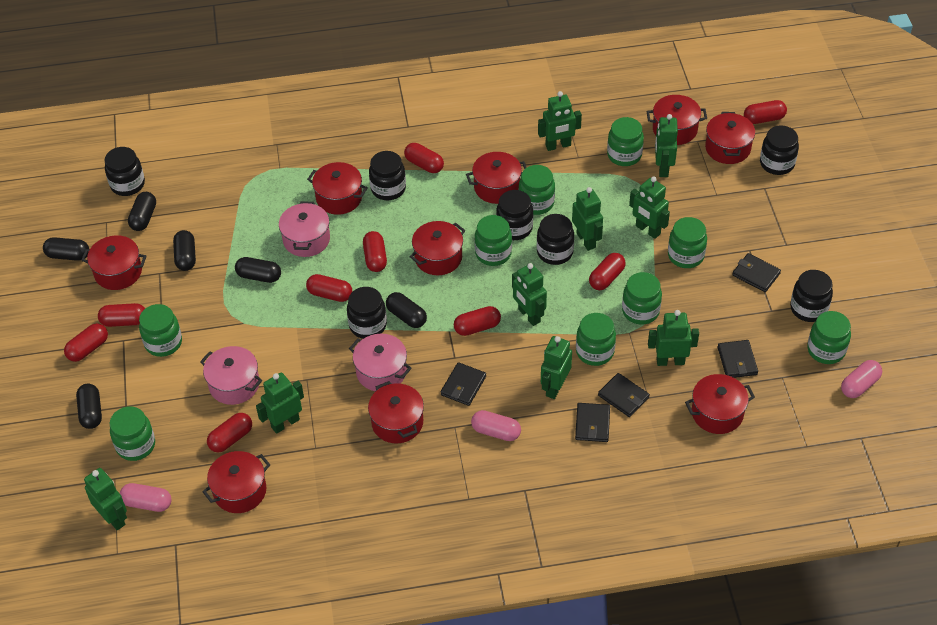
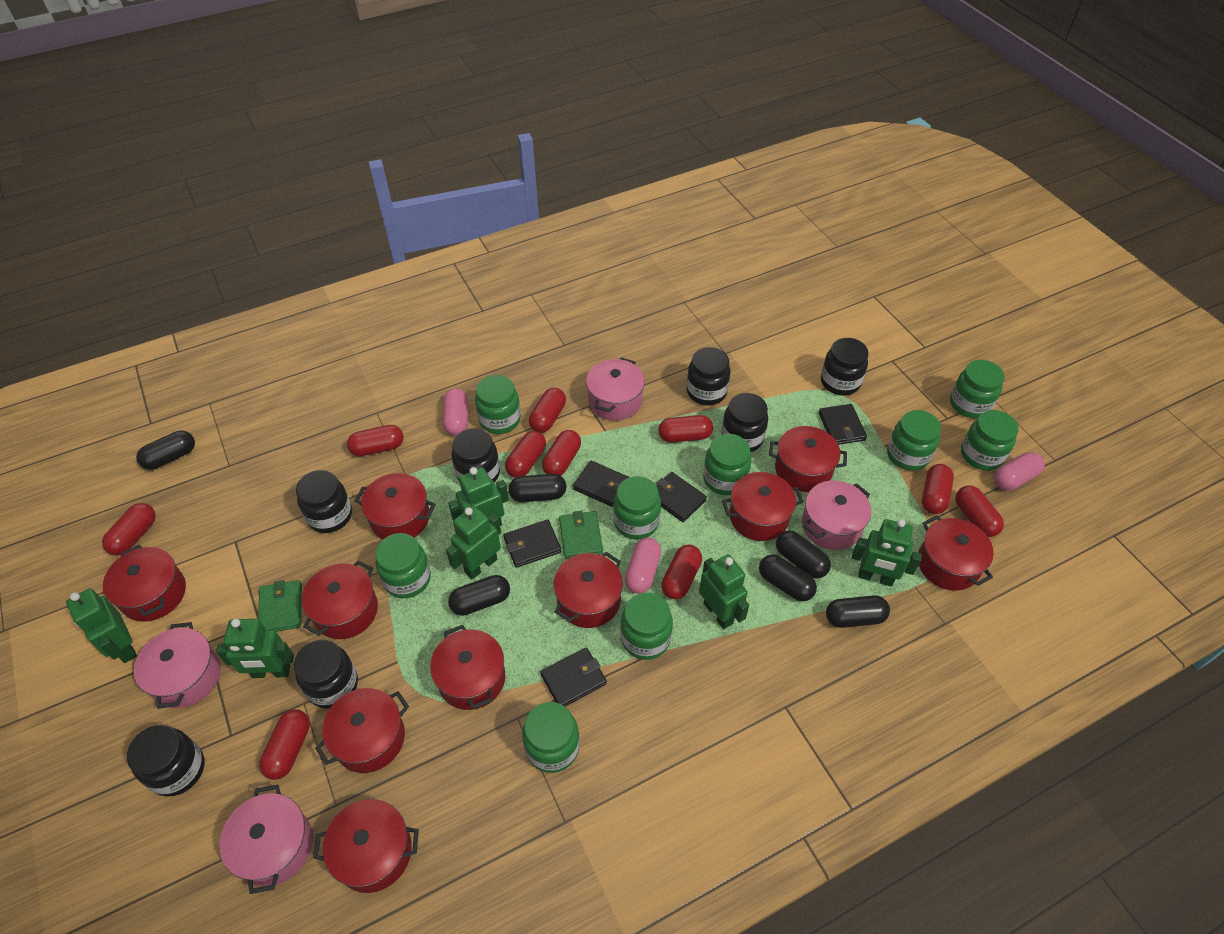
green robot: 9 -> 6
green wallet: 0 -> 2
pink pot: 3 -> 4
red capsule: 9 -> 10
red pot: 9 -> 10

